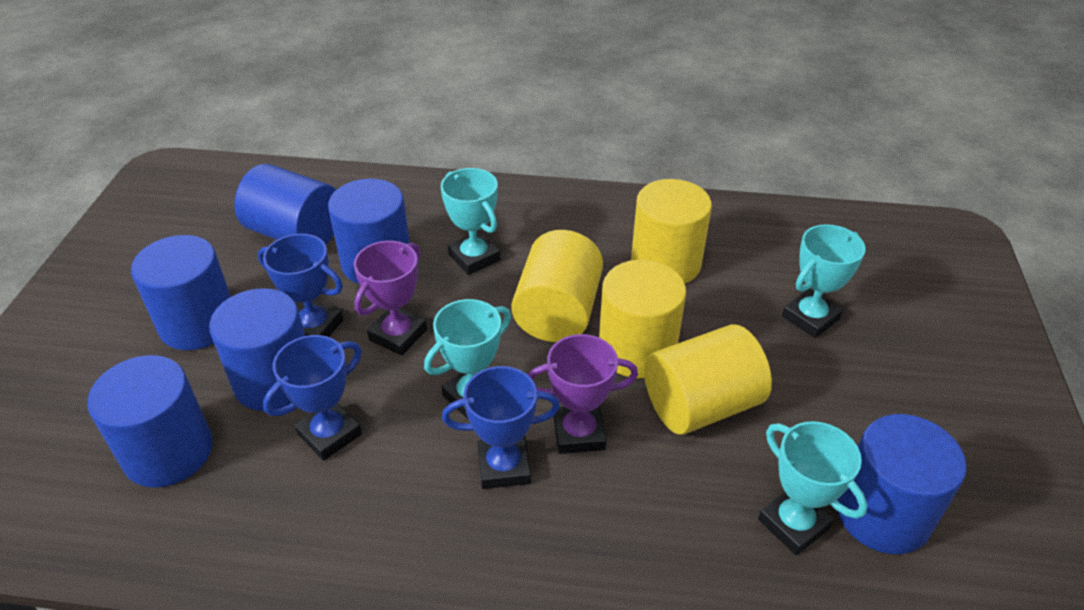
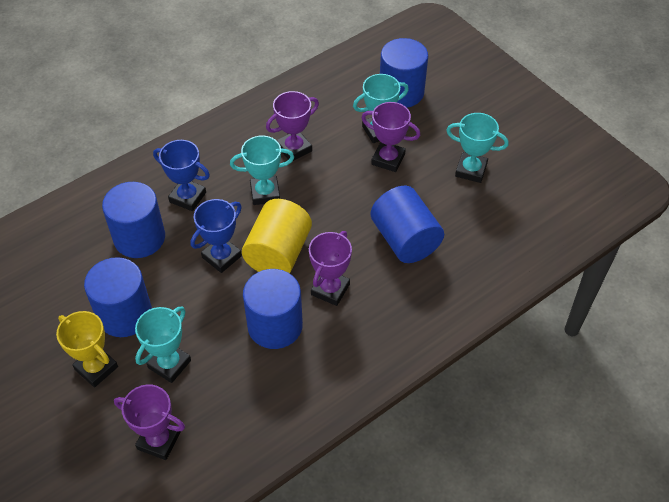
blue cylinder: 6 -> 5
blue trophy: 3 -> 2
purple trophy: 2 -> 4
yellow cylinder: 4 -> 1
yellow trophy: 0 -> 1

